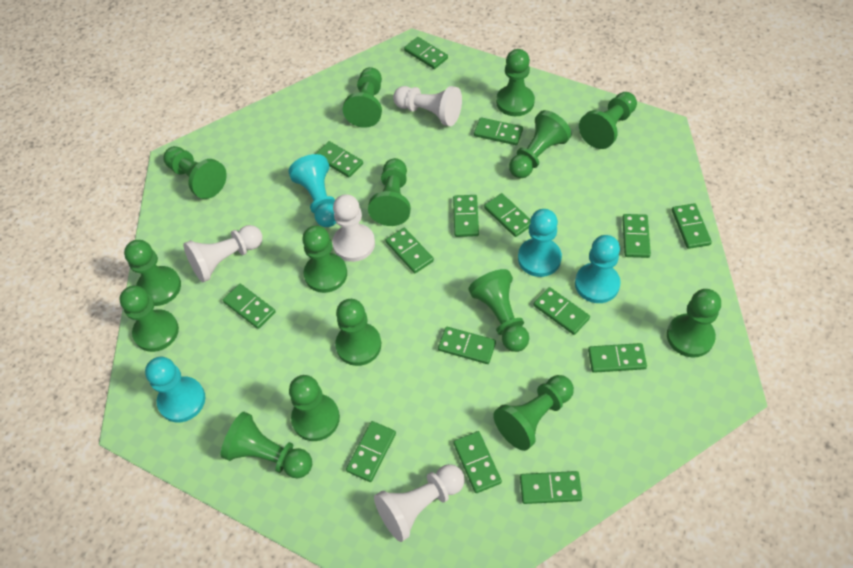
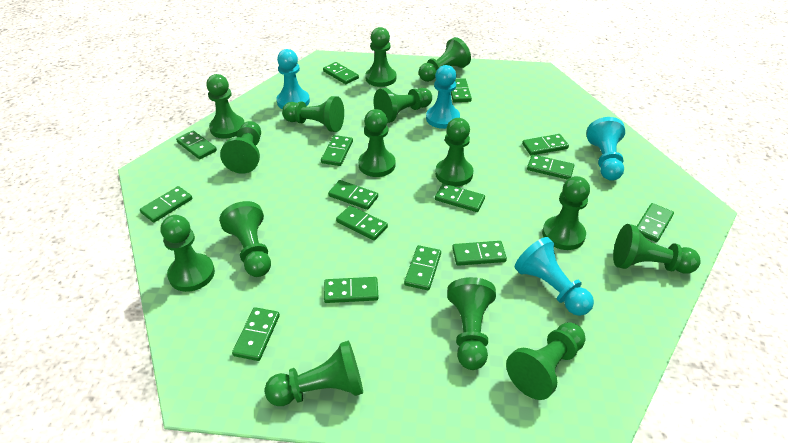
white pawn: 4 -> 0

